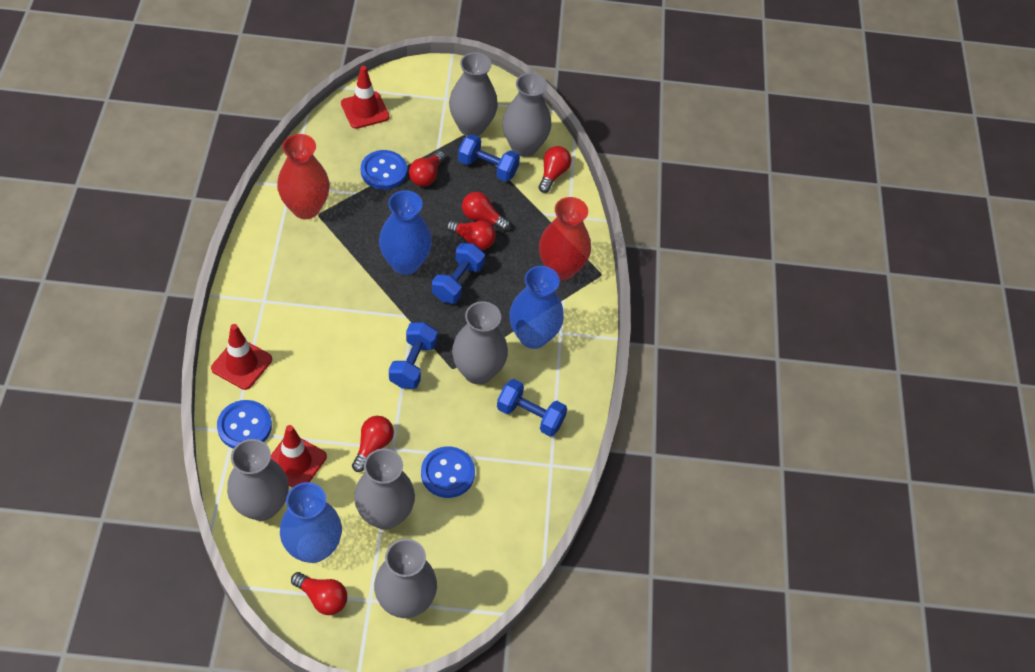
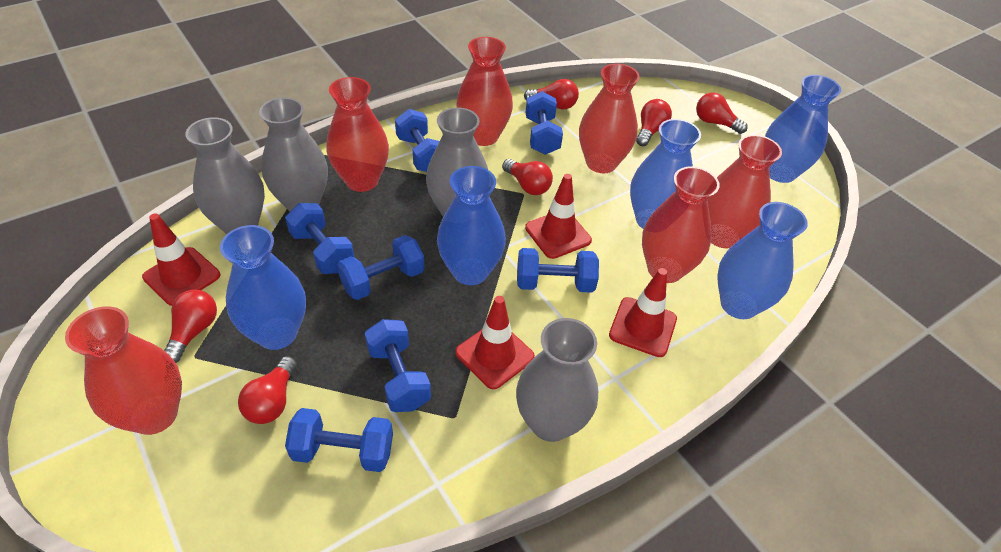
blue button: 3 -> 0
blue dumbbell: 4 -> 7
blue vase: 3 -> 5
grey vase: 6 -> 4
red traffic cone: 3 -> 4
red vase: 2 -> 6

